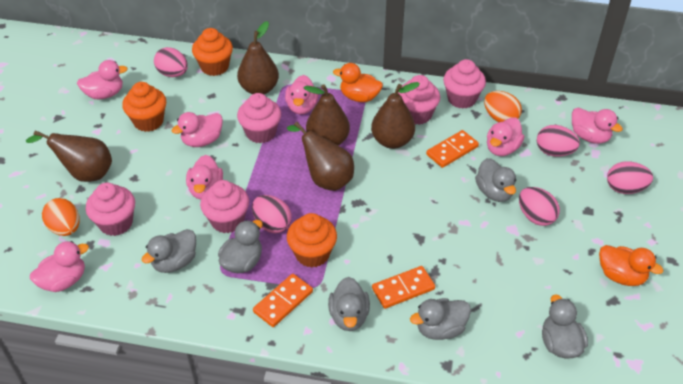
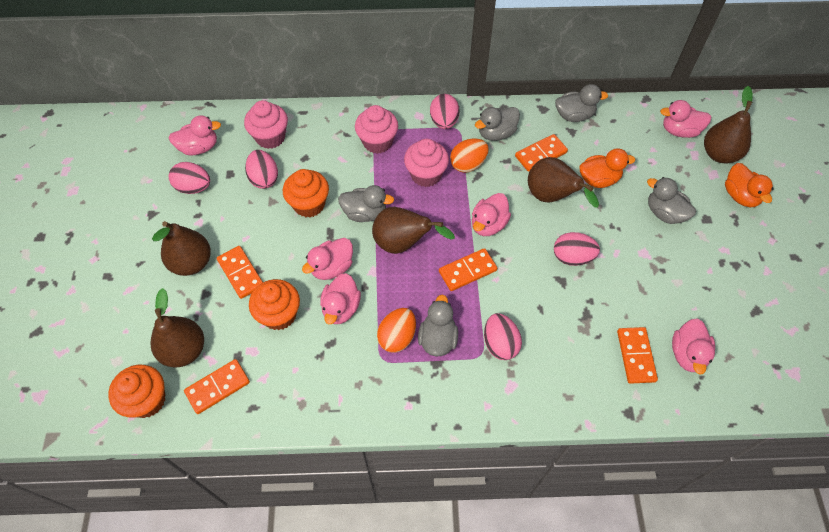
grey duck: 6 -> 5
orange domino: 3 -> 5
pink cupcake: 5 -> 3
pink duck: 7 -> 6

